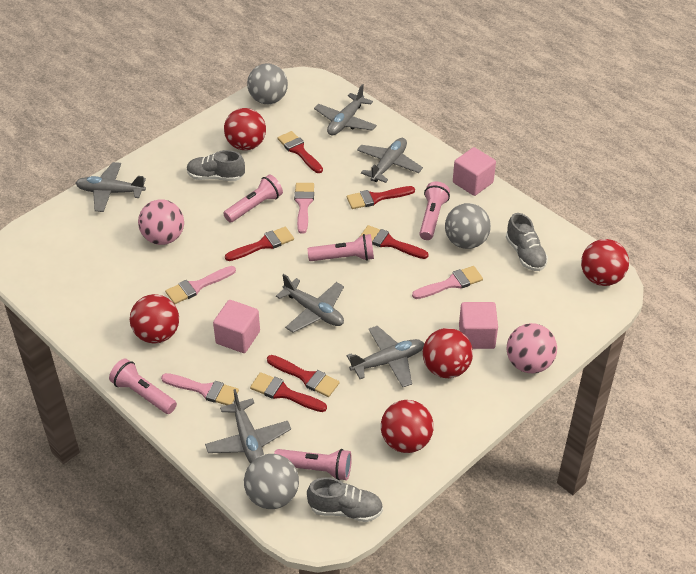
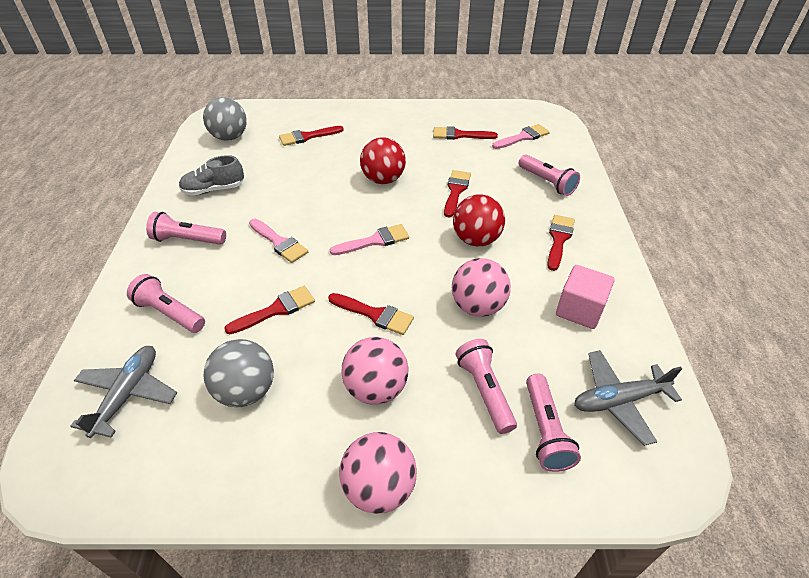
grey ball: 3 -> 2
grey plane: 6 -> 2
grey shoe: 3 -> 1
pink ball: 2 -> 3
pink brush: 4 -> 3
pink cube: 3 -> 1
red ball: 5 -> 2

